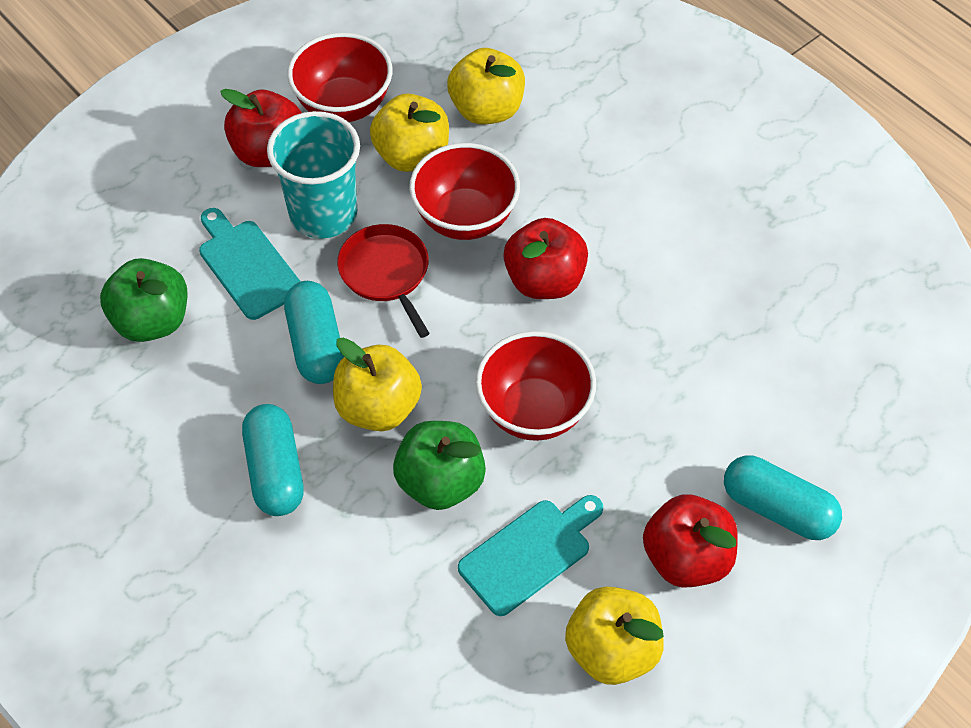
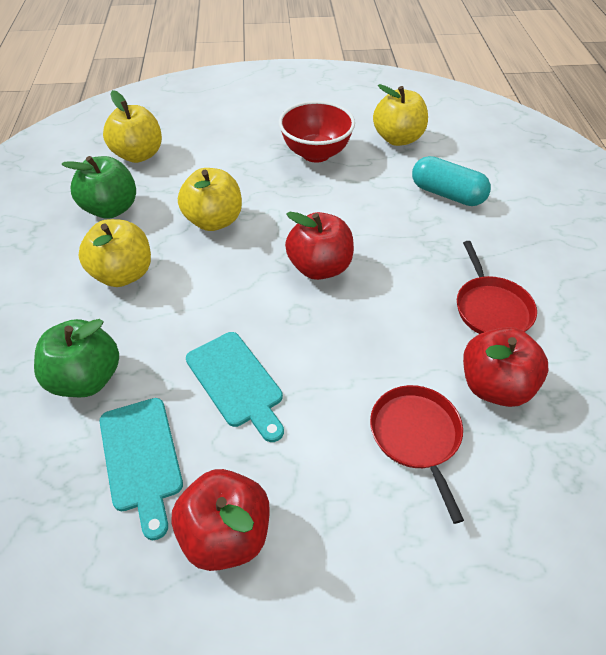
red bowl: 3 -> 1
red pan: 1 -> 2
turquoise capsule: 3 -> 1
turquoise cup: 1 -> 0

